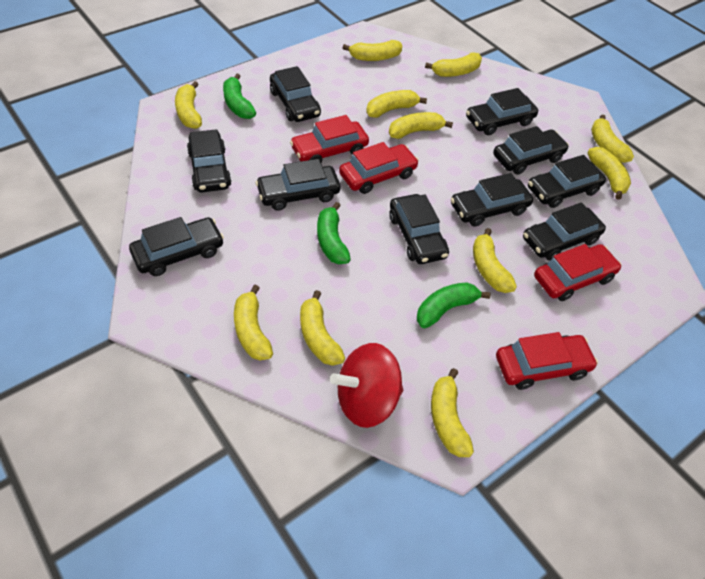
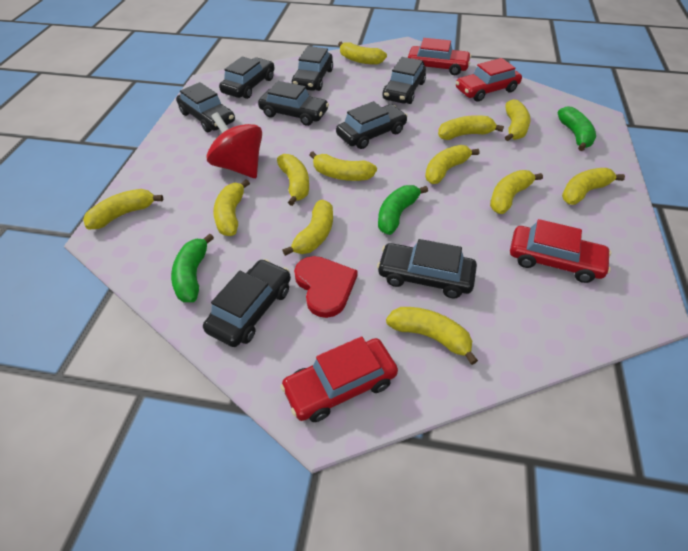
black car: 10 -> 8
red heart: 0 -> 1
yellow banana: 11 -> 12

